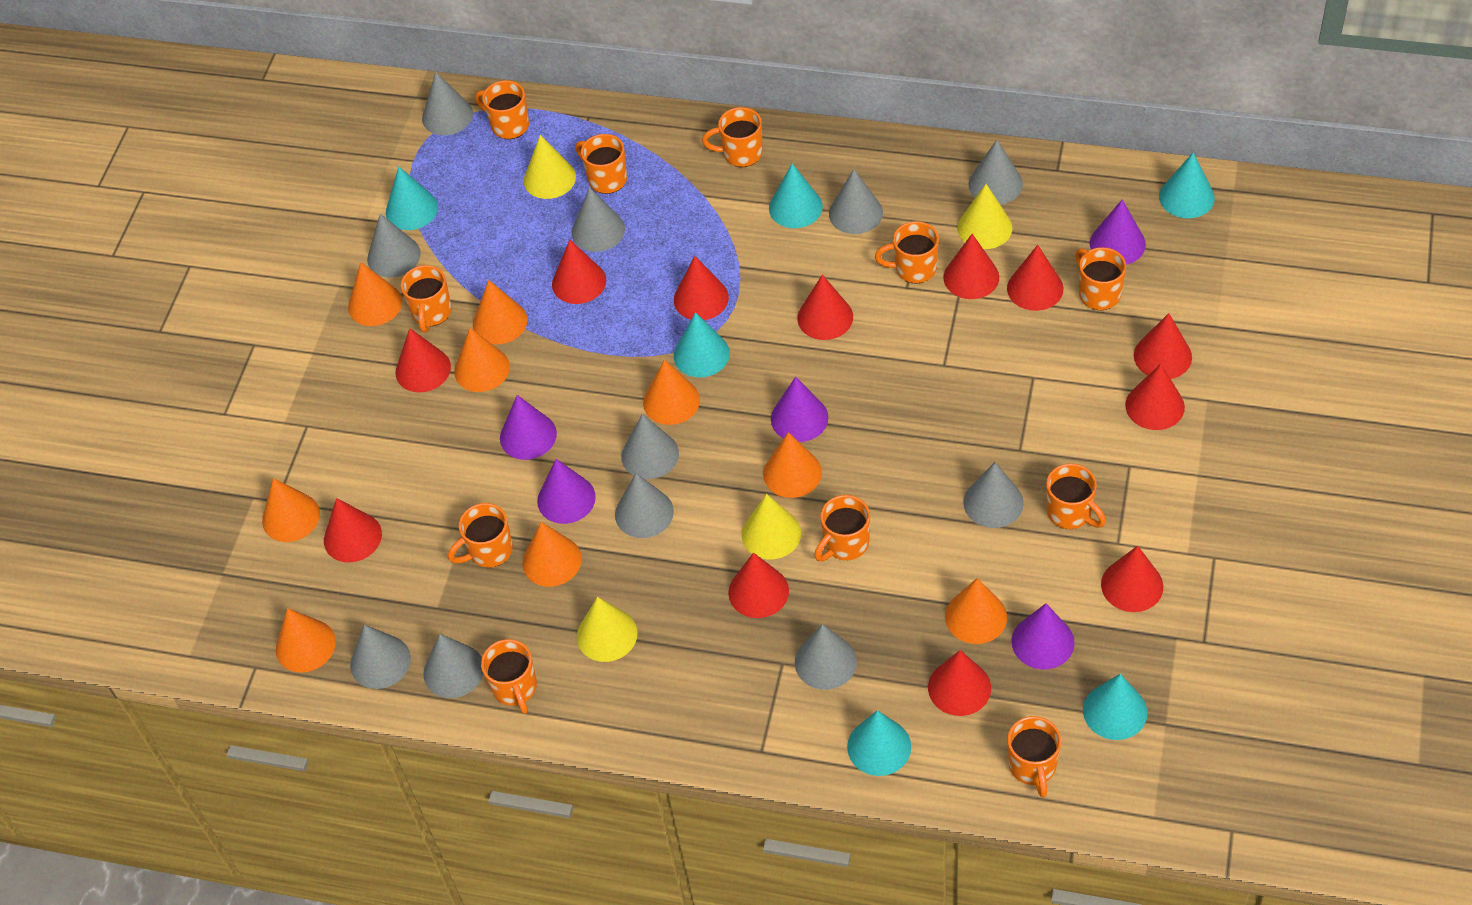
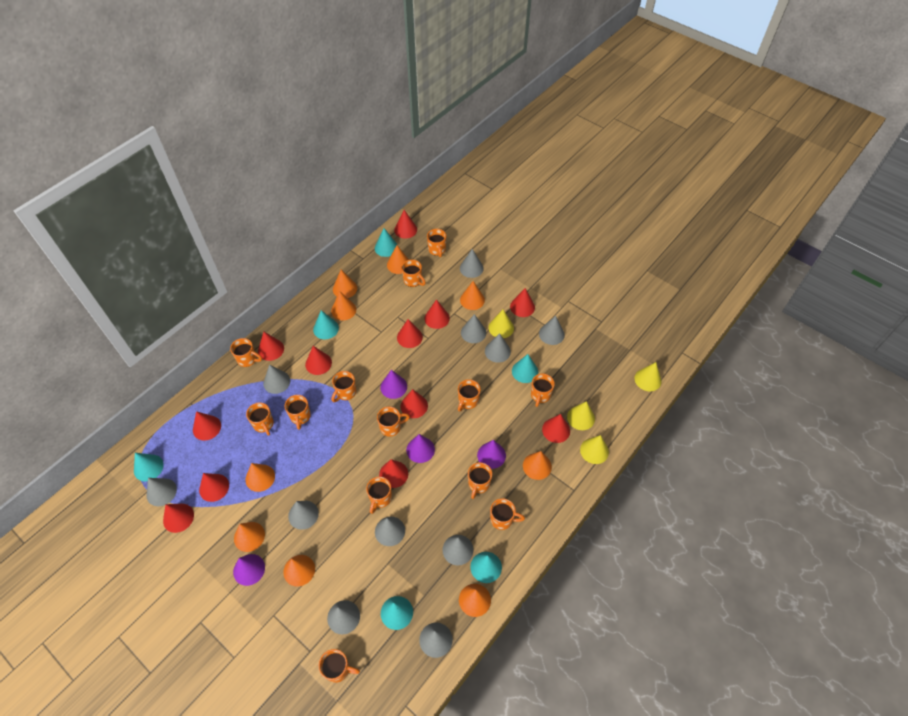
orange mug: 11 -> 13
purple cone: 5 -> 4

